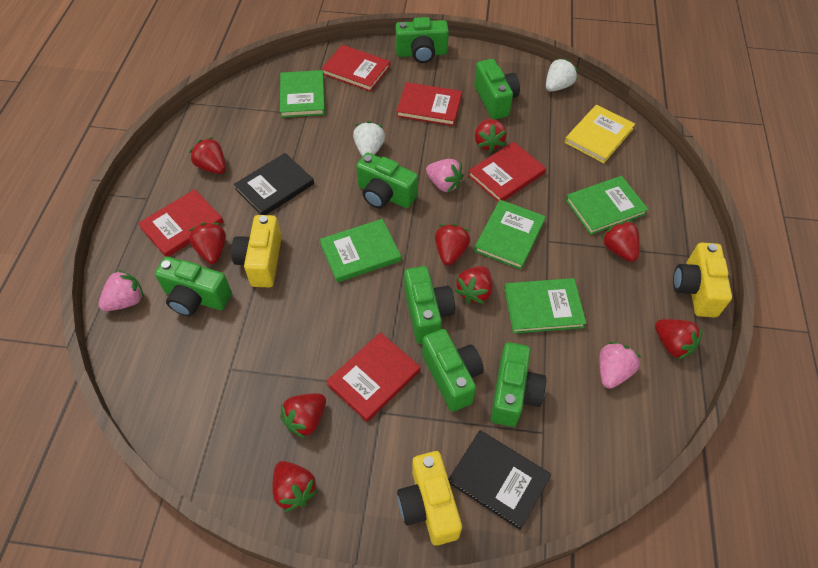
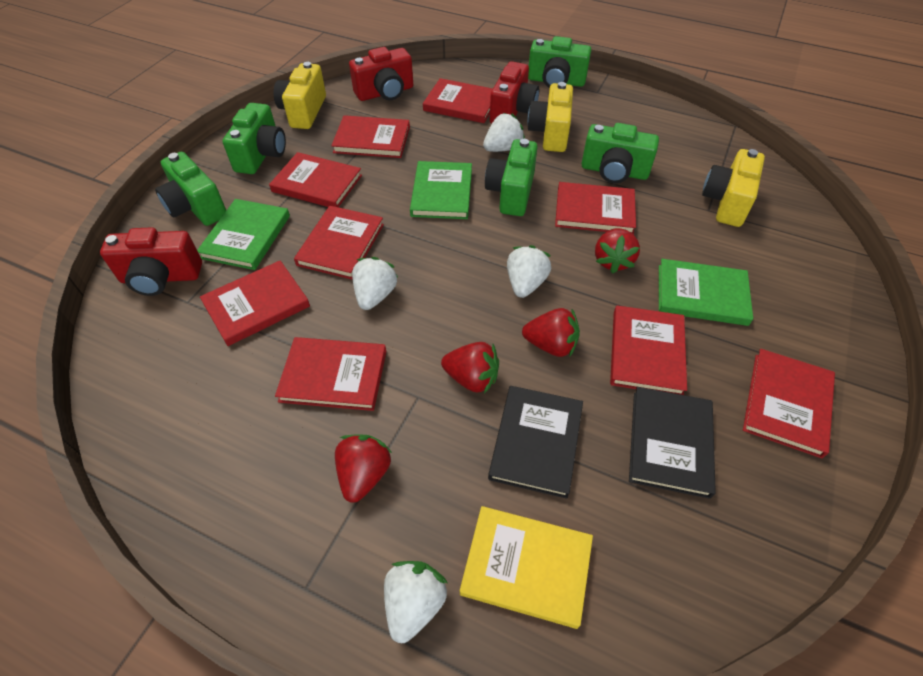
green book: 5 -> 3
green camera: 7 -> 5
pink strawberry: 3 -> 0
red book: 5 -> 9
red camera: 0 -> 3
red strawberry: 9 -> 4
white strawberry: 2 -> 4

